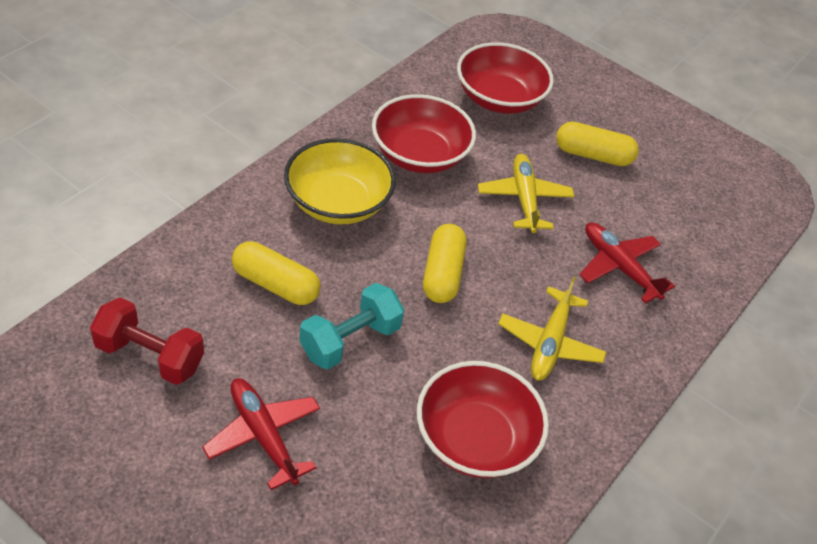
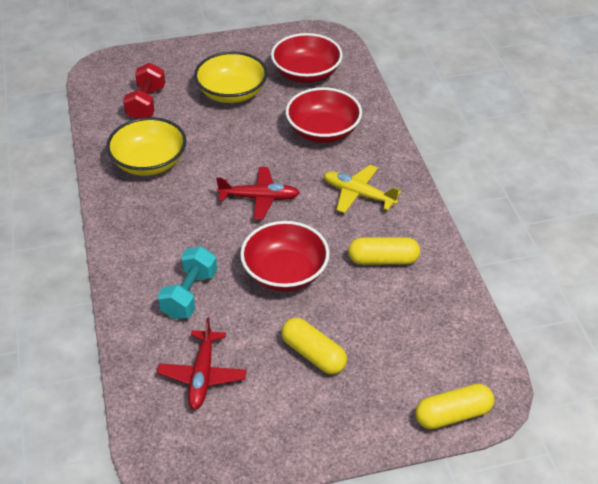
yellow bowl: 1 -> 2
yellow plane: 2 -> 1

